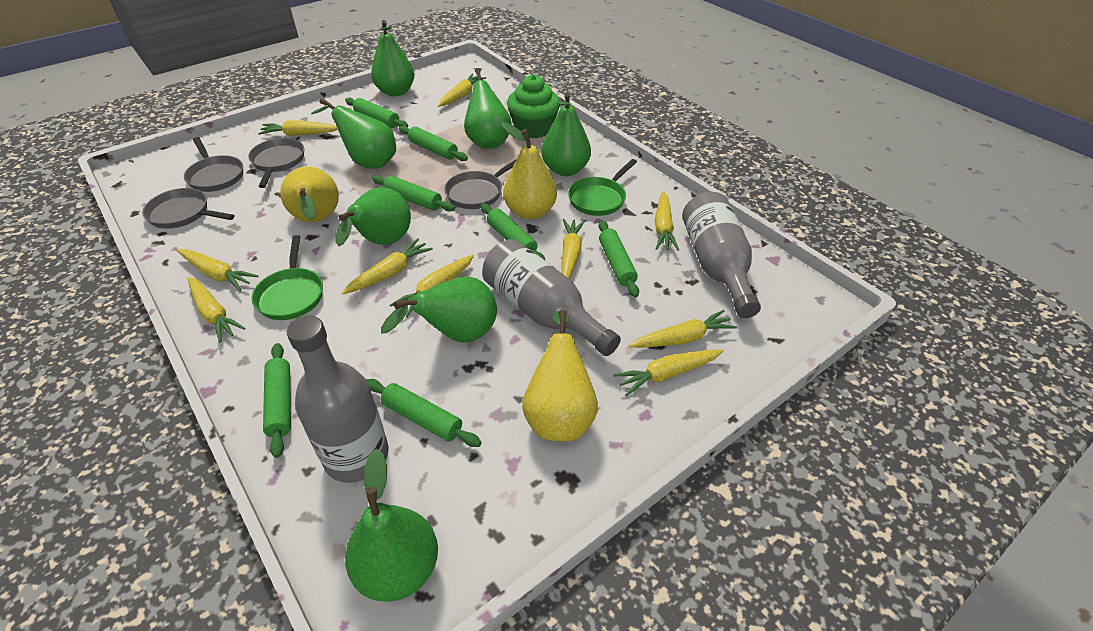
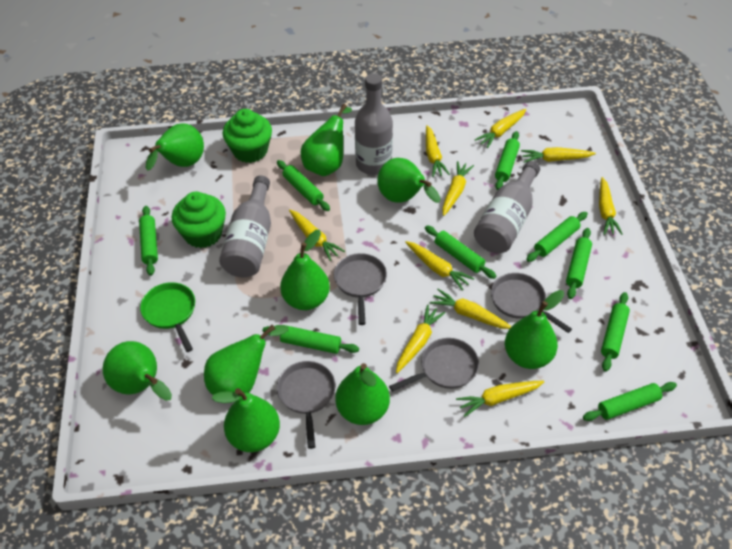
green cupcake: 1 -> 2
green pan: 2 -> 1
green pear: 7 -> 9
green rolling pin: 7 -> 9
yellow pear: 3 -> 0

